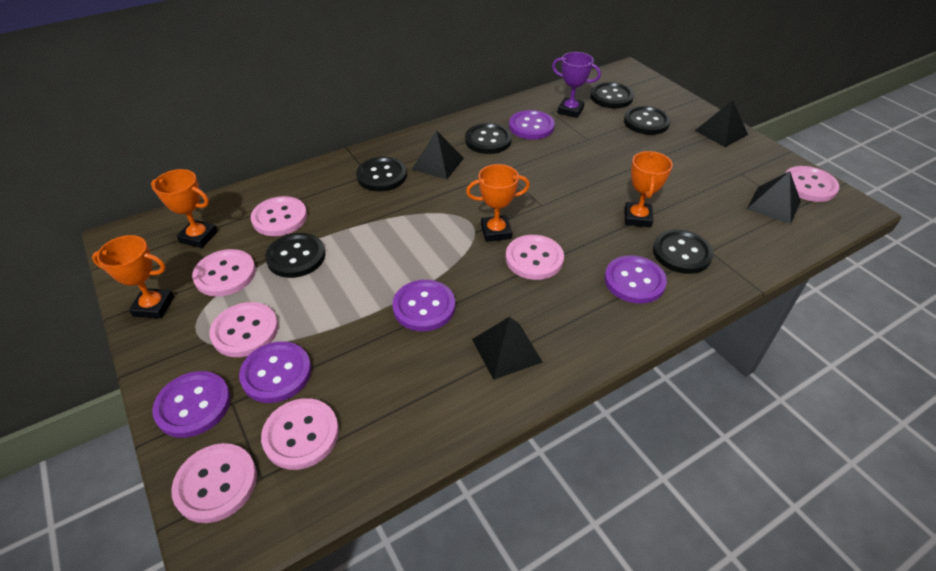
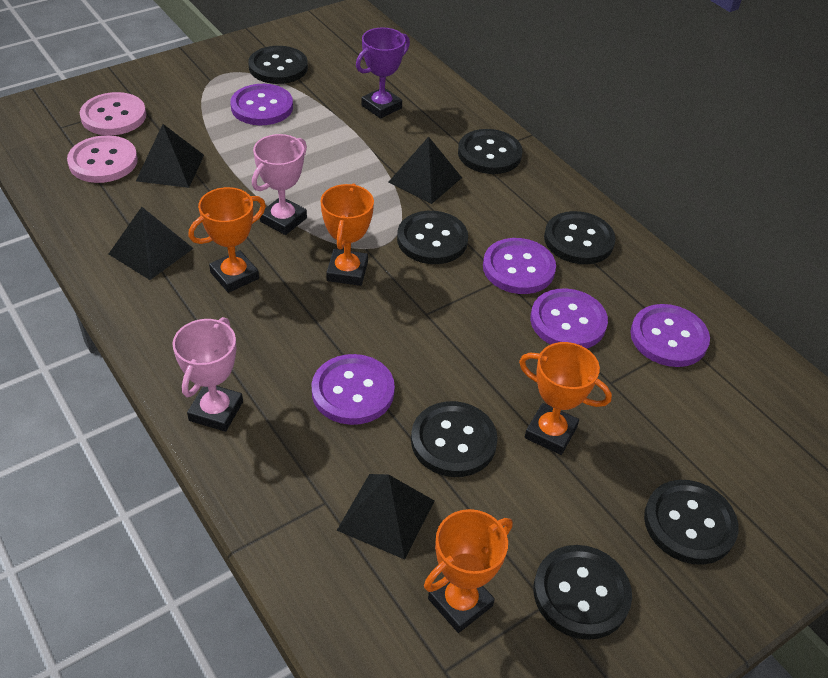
black button: 6 -> 7
pink button: 7 -> 2
pink trophy: 0 -> 2

